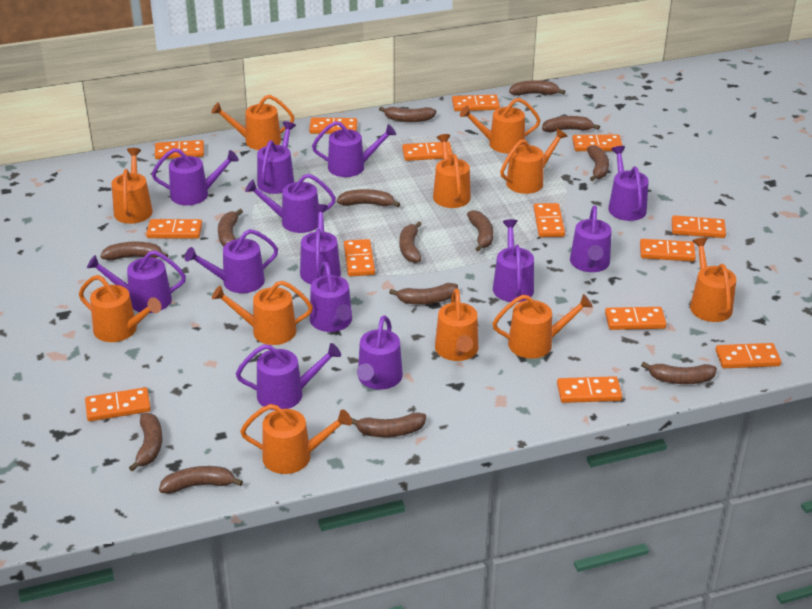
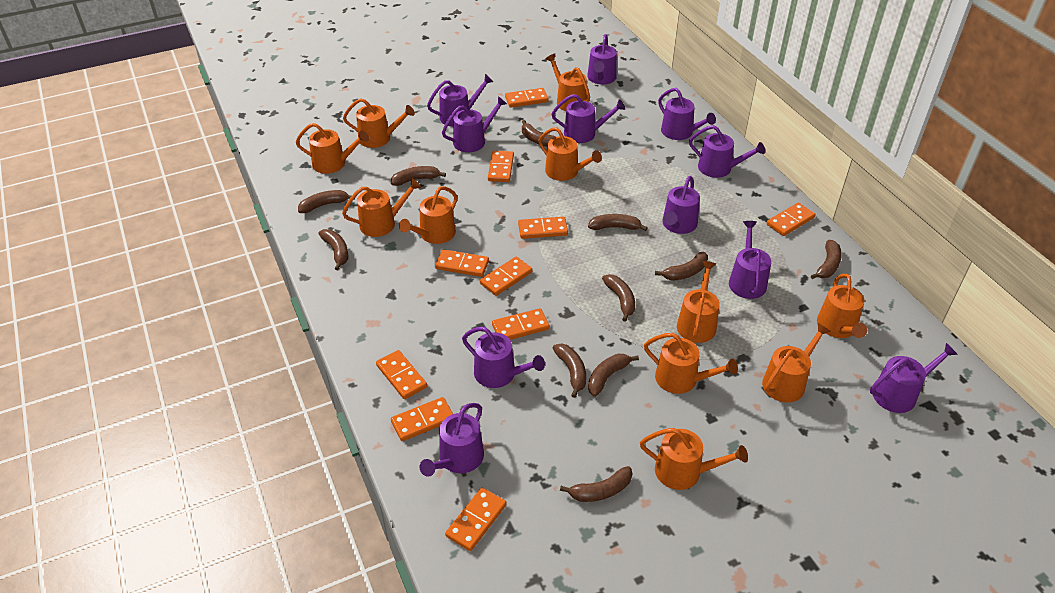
brown banana: 14 -> 11
orange domino: 14 -> 10
purple watering can: 13 -> 11

